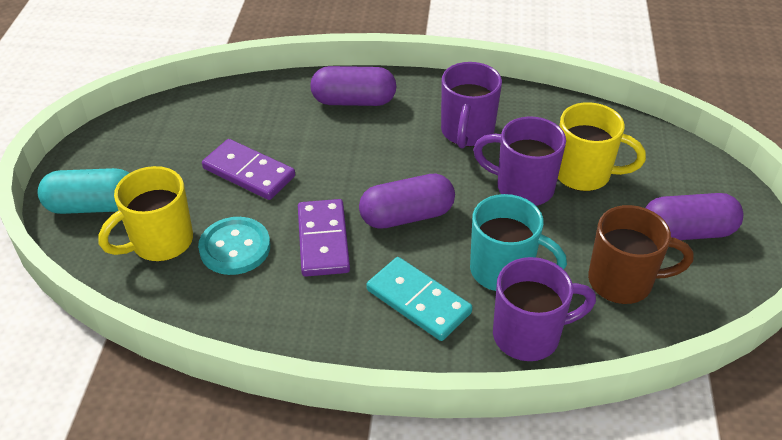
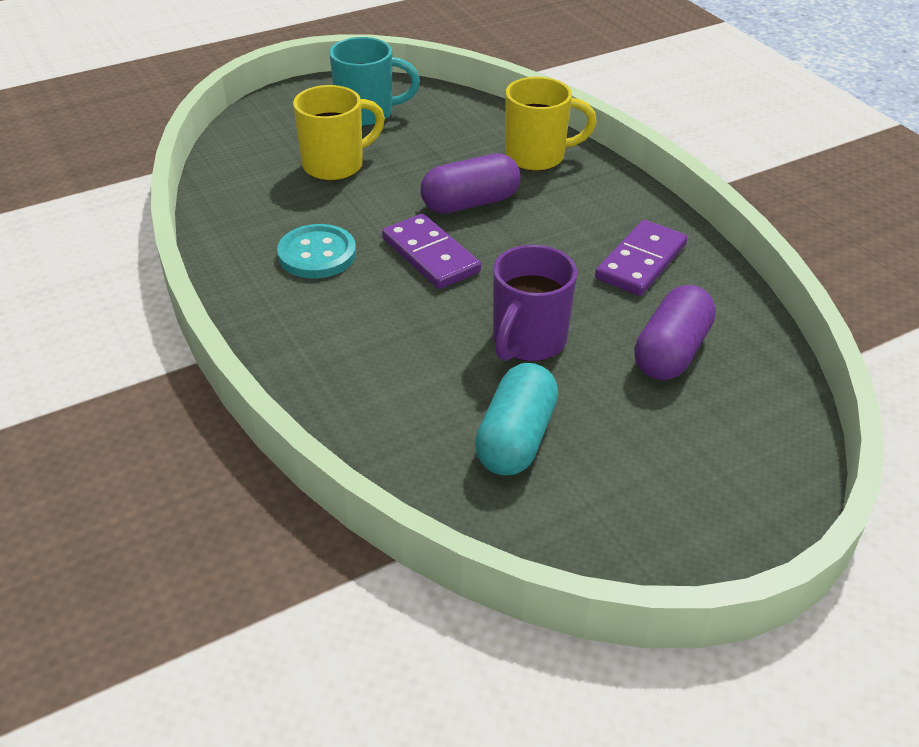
brown mug: 1 -> 0
purple capsule: 3 -> 2
purple mug: 3 -> 1
turquoise domino: 1 -> 0

